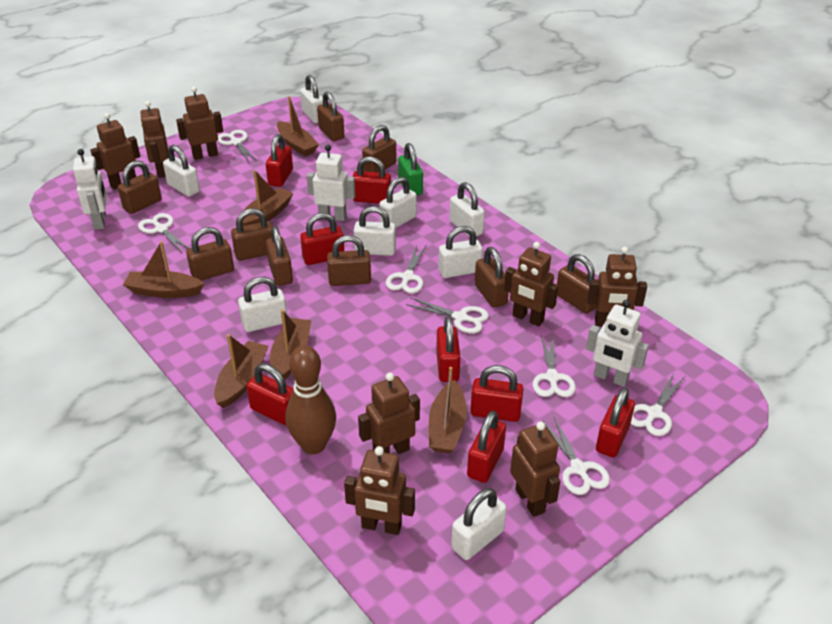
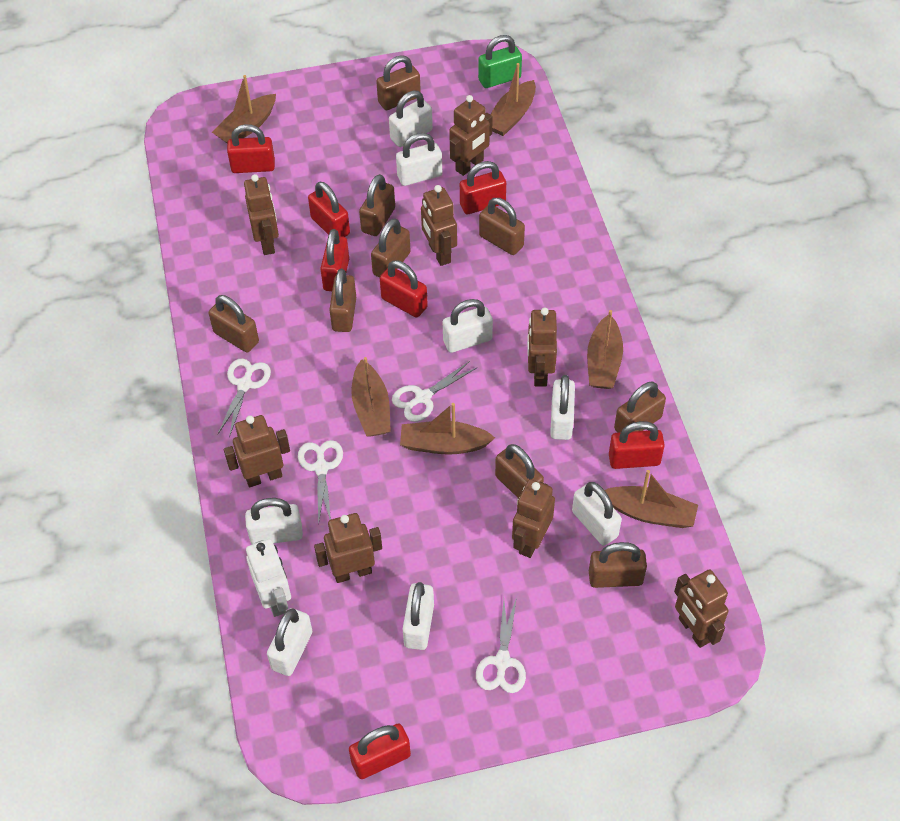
brown bowling pin: 1 -> 0
red padlock: 8 -> 7
white robot: 3 -> 1
white scissors: 7 -> 4

